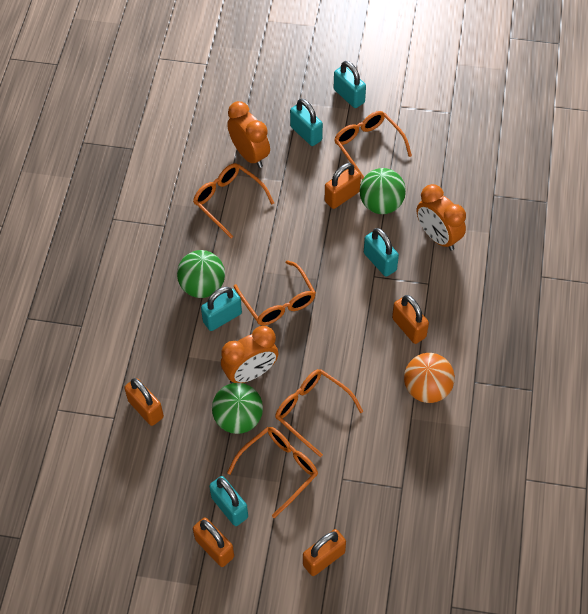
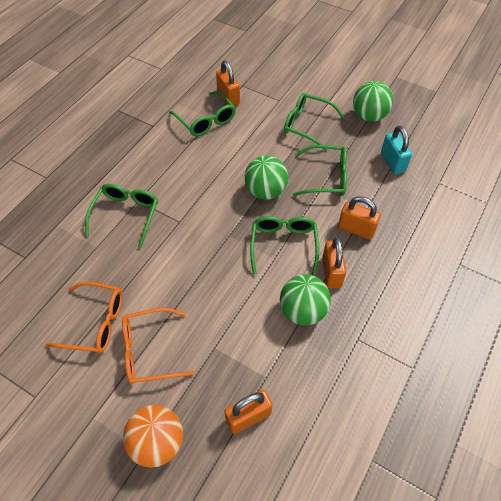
green glasses: 0 -> 5
orange clock: 3 -> 0
orange glasses: 5 -> 2
orange padlock: 5 -> 4
turquoise padlock: 5 -> 1

